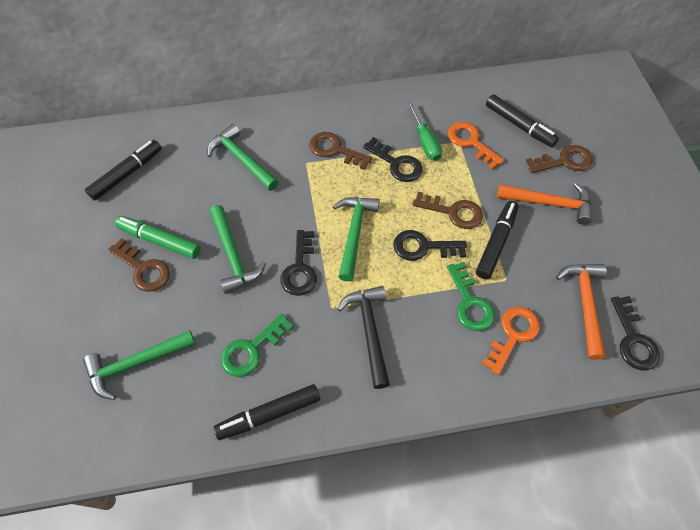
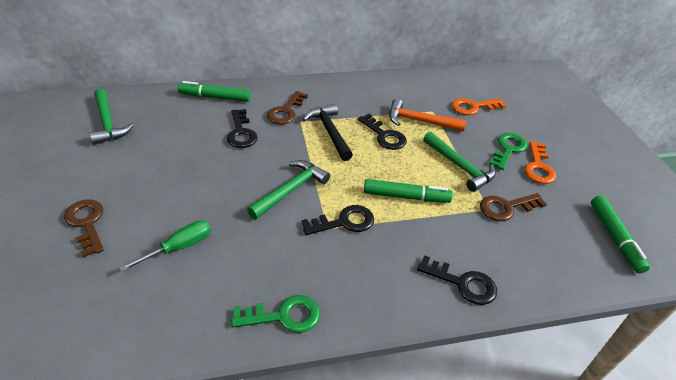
black marker: 4 -> 0
brown key: 4 -> 3
green hammer: 4 -> 3
green marker: 1 -> 3
orange hammer: 2 -> 1

